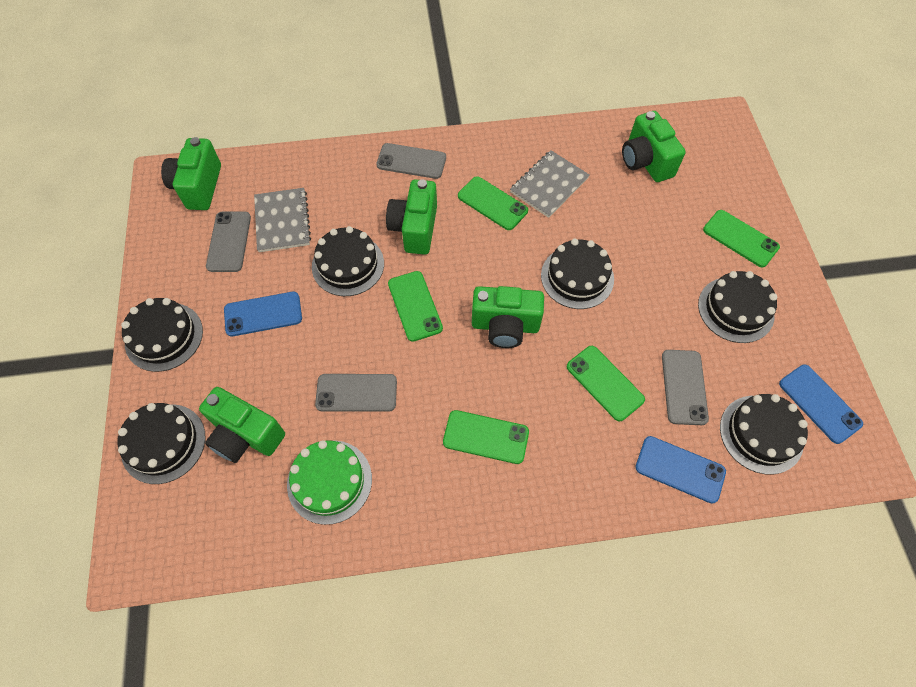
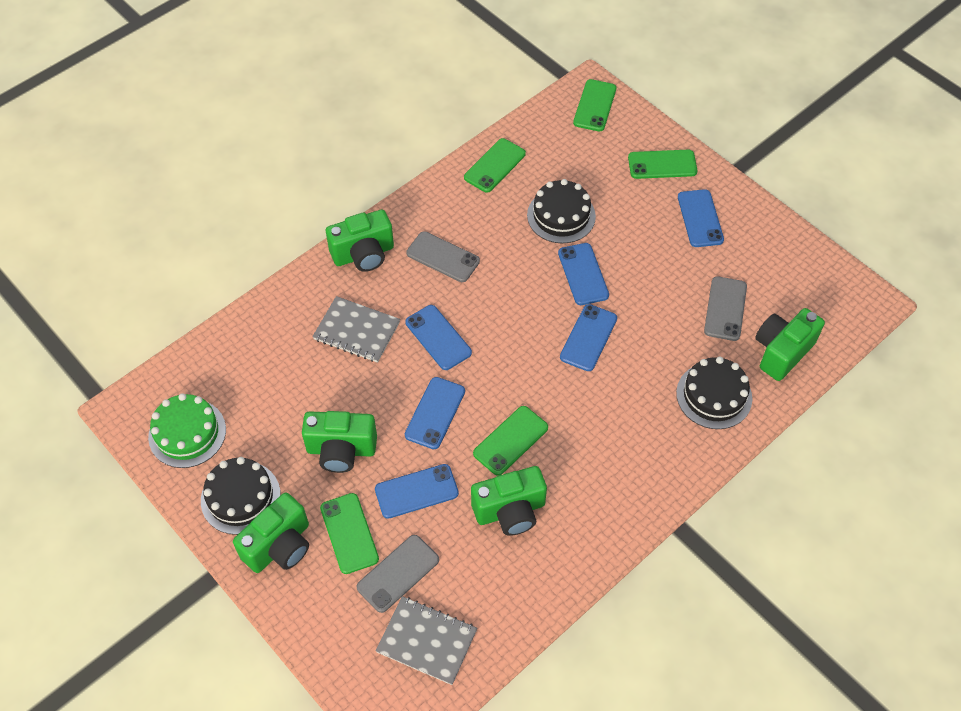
black cake: 6 -> 3
blue phone: 3 -> 6
grey phone: 4 -> 3

